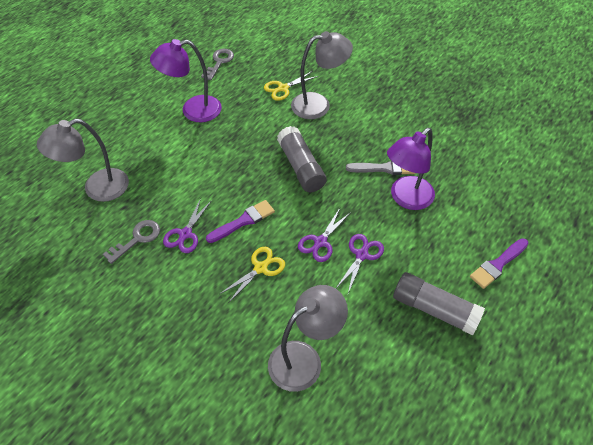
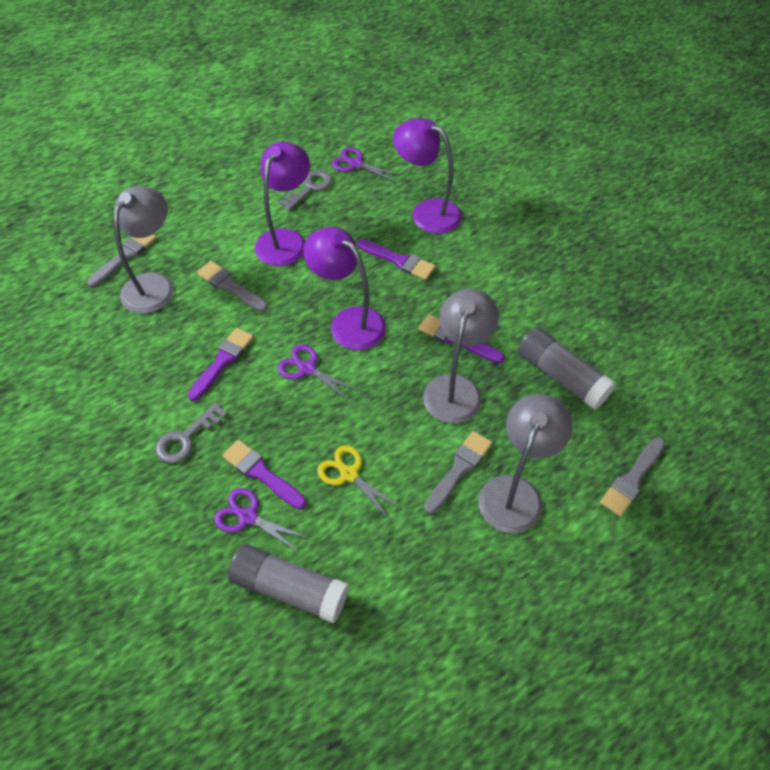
grey brush: 1 -> 4
purple brush: 2 -> 4
purple lamp: 2 -> 3
yellow scissors: 2 -> 1

